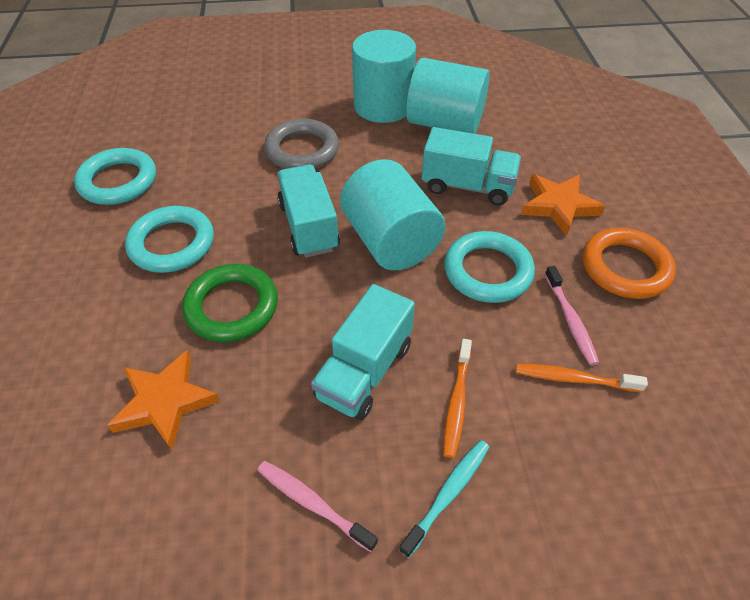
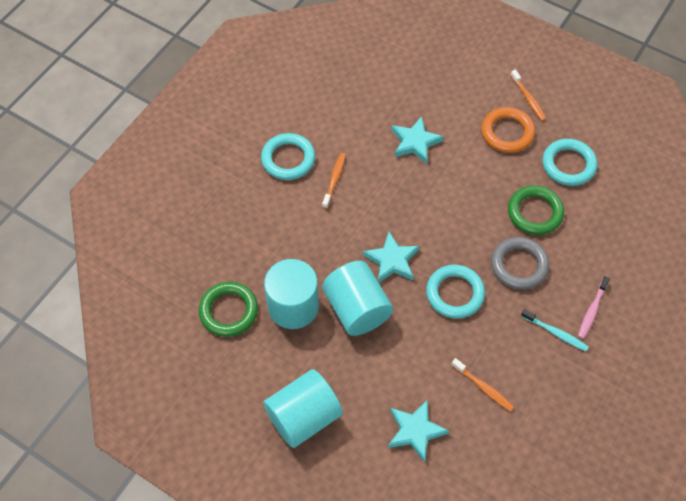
green ring: 1 -> 2
orange star: 2 -> 0
orange toothbrush: 2 -> 3
pink toothbrush: 2 -> 1
turquoise star: 0 -> 3
turquoise truck: 3 -> 0

